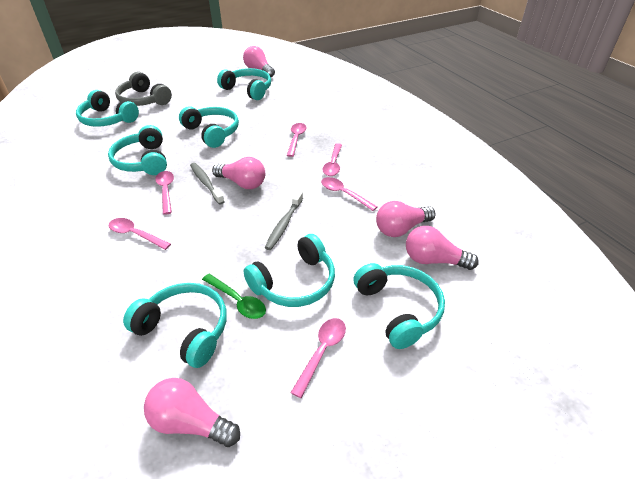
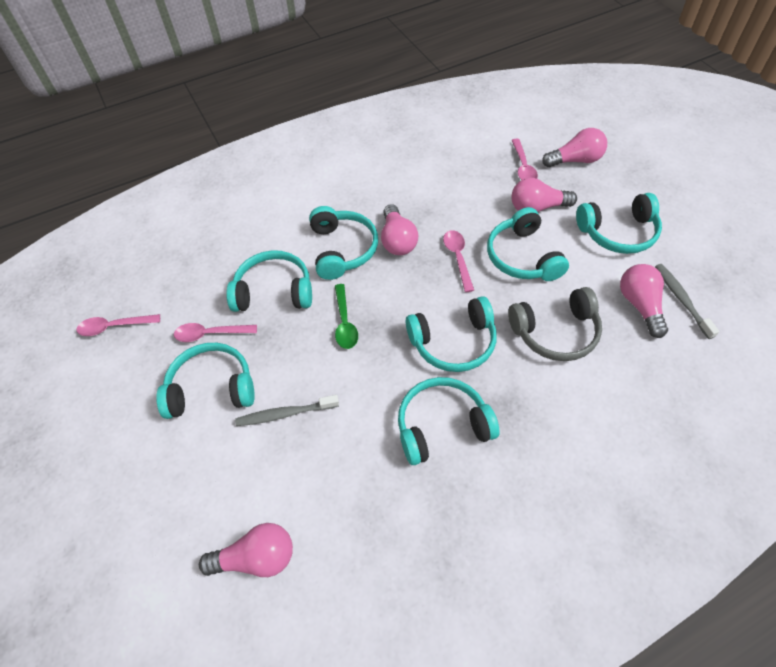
pink spoon: 6 -> 4

